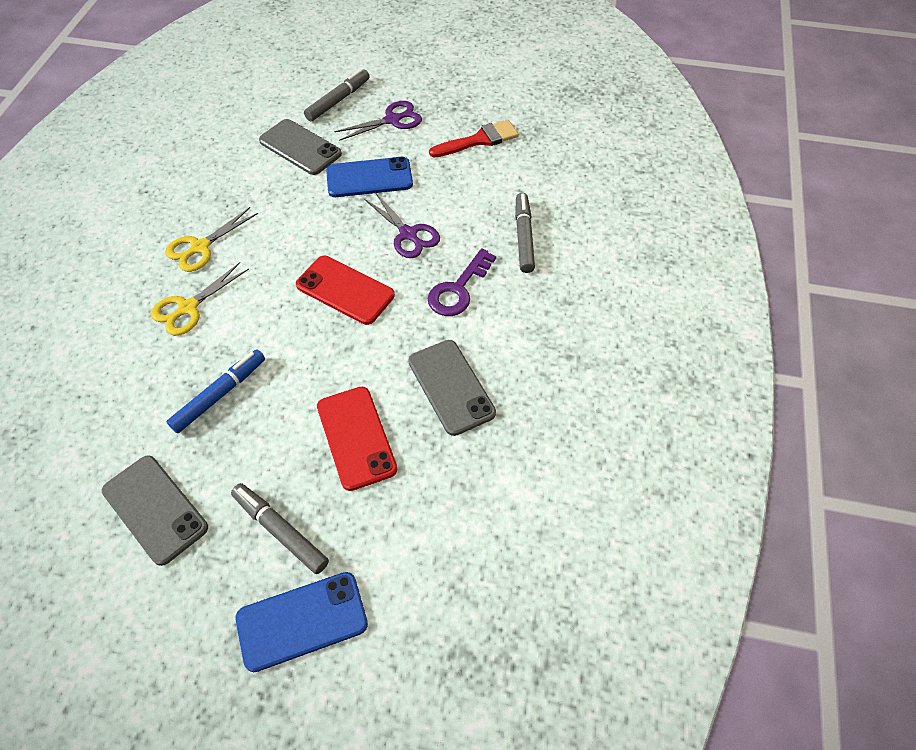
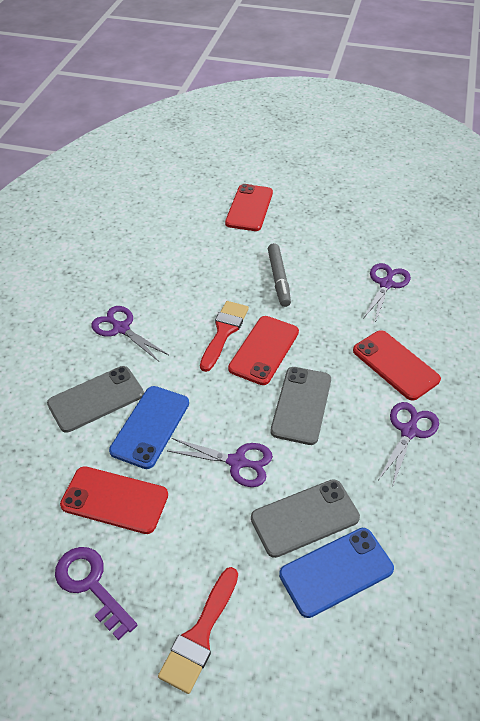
blue marker: 1 -> 0
grey marker: 3 -> 1
purple scissors: 2 -> 4
red brush: 1 -> 2
red phone: 2 -> 4
yellow scissors: 2 -> 0

